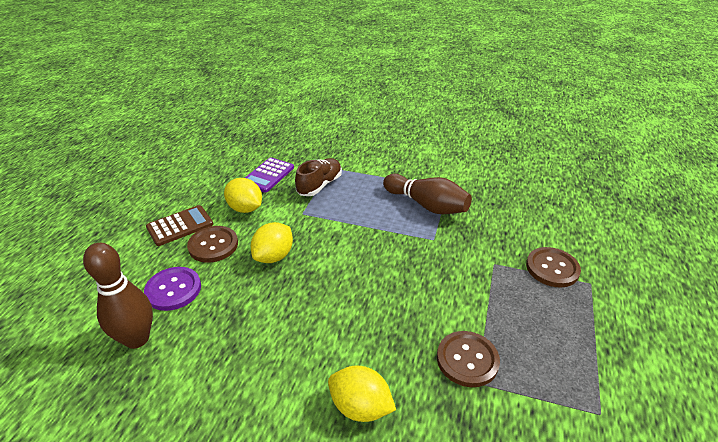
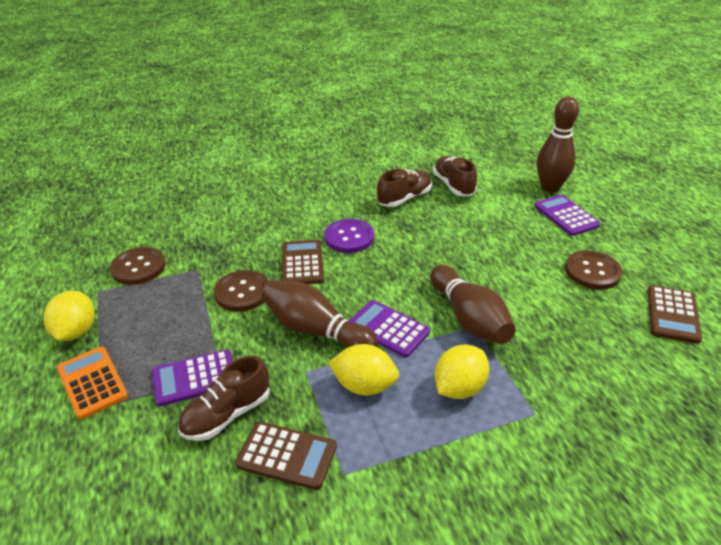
brown bowling pin: 2 -> 3
brown calculator: 1 -> 3
brown shoe: 1 -> 3
orange calculator: 0 -> 1
purple calculator: 1 -> 3

